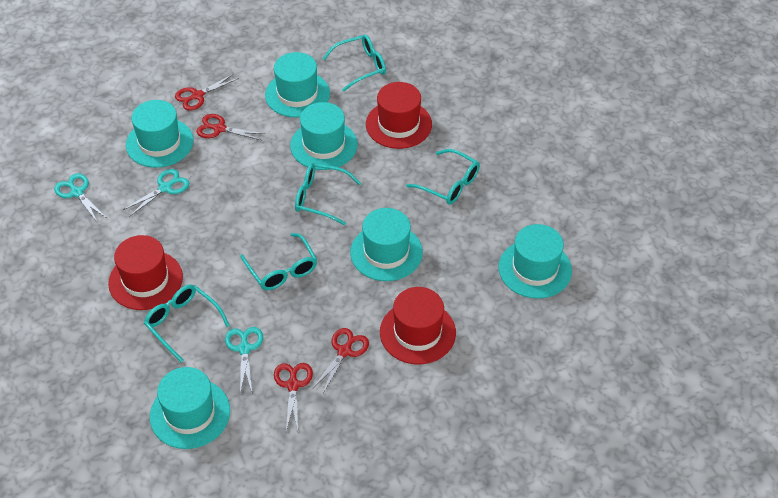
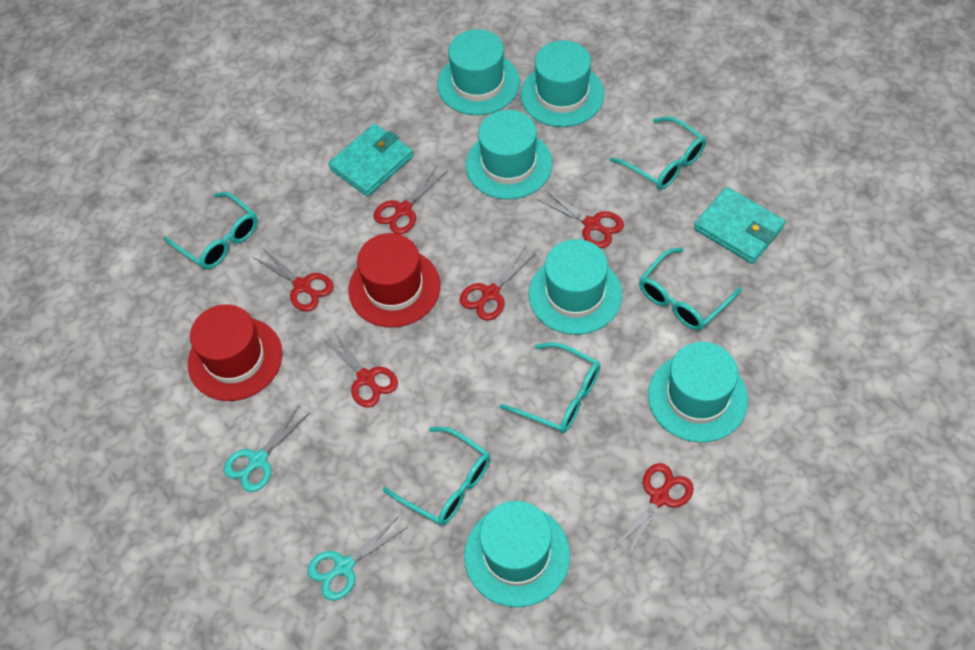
red hat: 3 -> 2
red scissors: 4 -> 6
turquoise scissors: 3 -> 2
turquoise wallet: 0 -> 2

